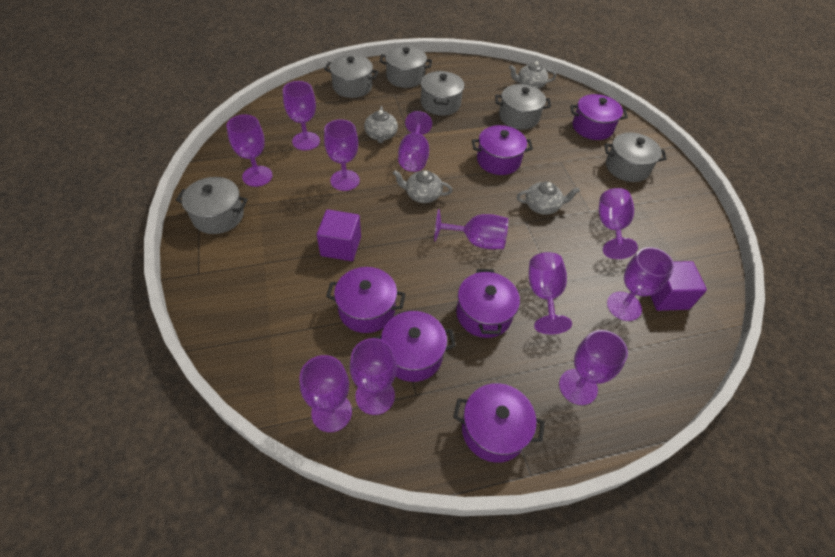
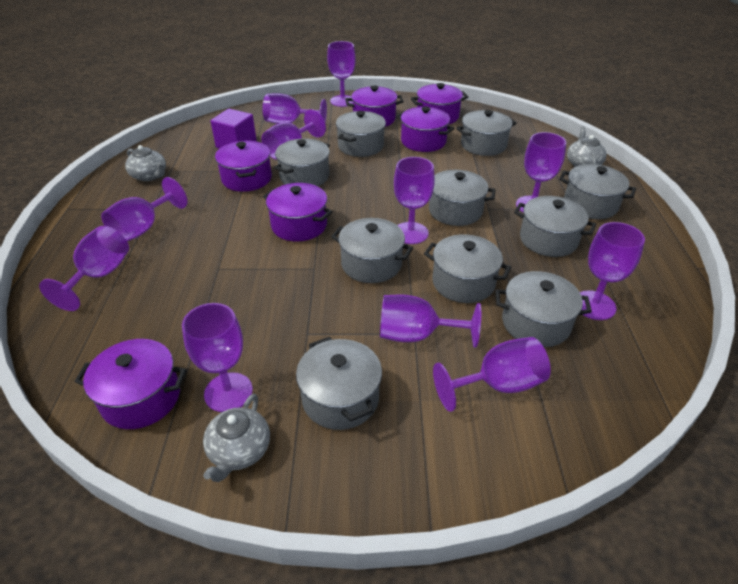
grey pot: 6 -> 10
grey teapot: 4 -> 3
purple cube: 2 -> 1

